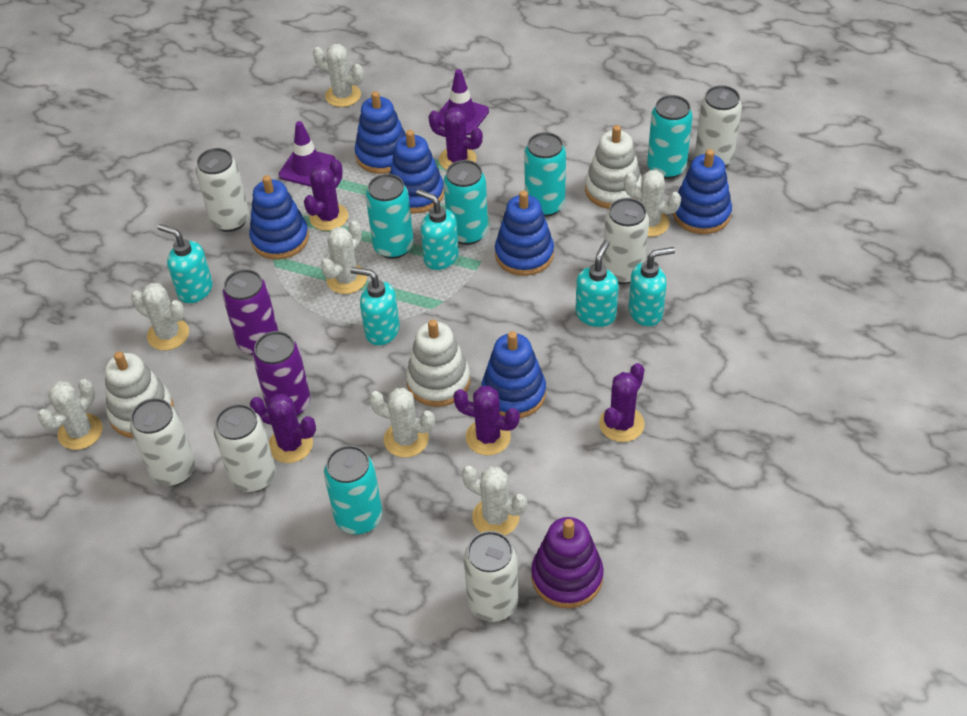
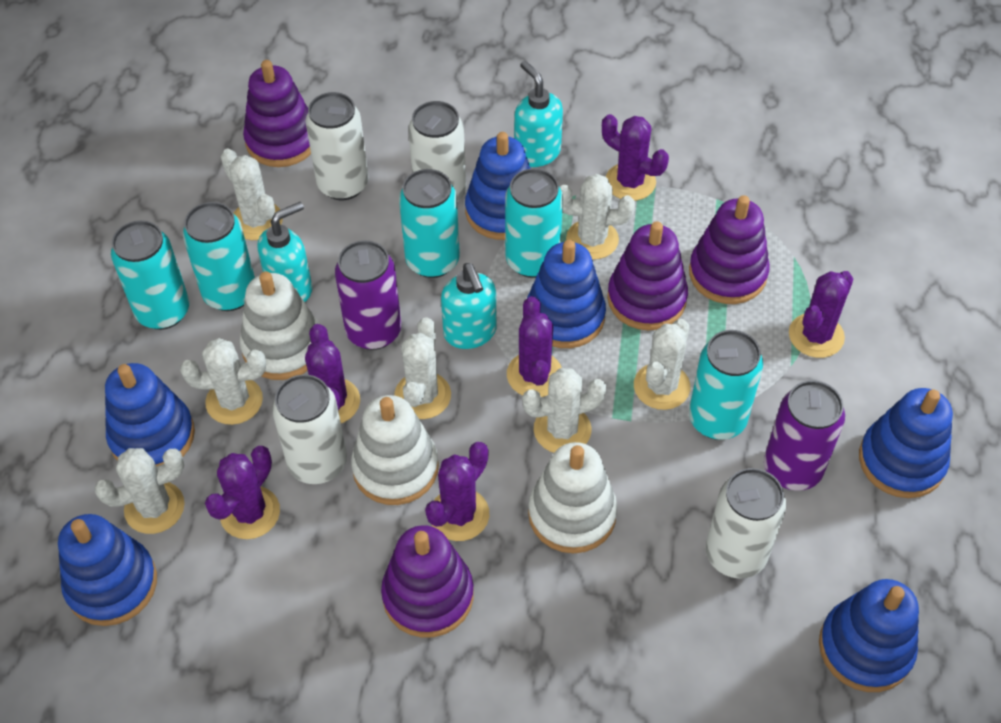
purple cactus: 5 -> 6
purple stacking toy: 1 -> 4
purple traffic cone: 2 -> 0
turquoise soap dispenser: 5 -> 3
white can: 6 -> 4

